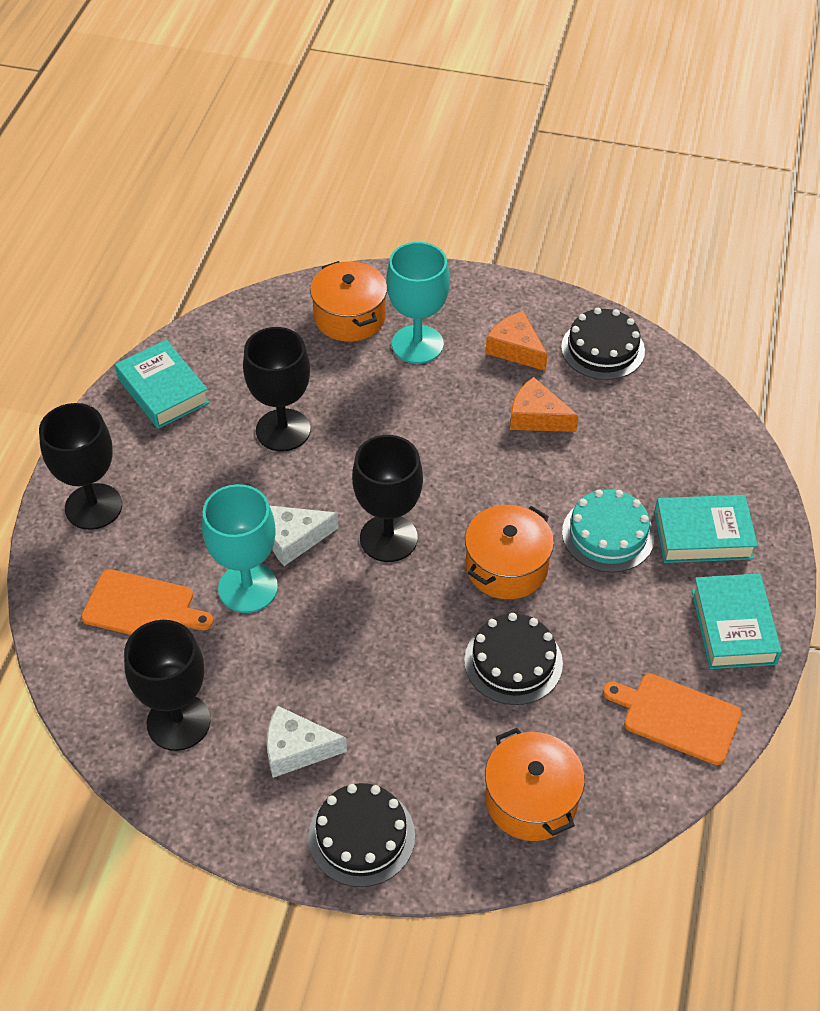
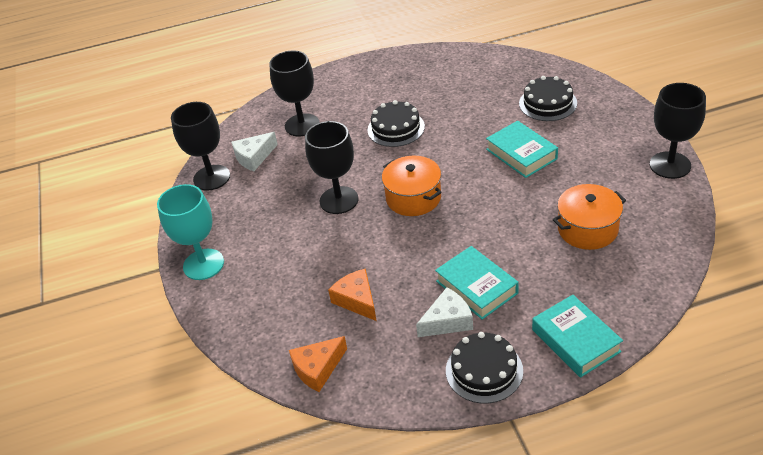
orange cutting board: 2 -> 0
orange pot: 3 -> 2
turquoise cake: 1 -> 0
turquoise goblet: 2 -> 1

